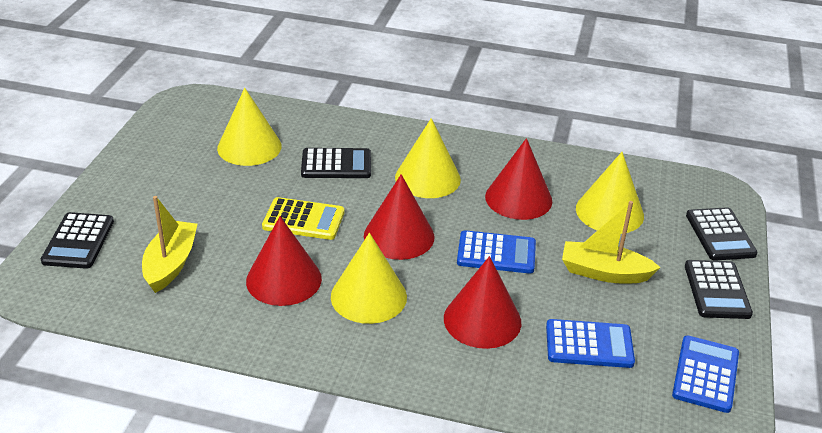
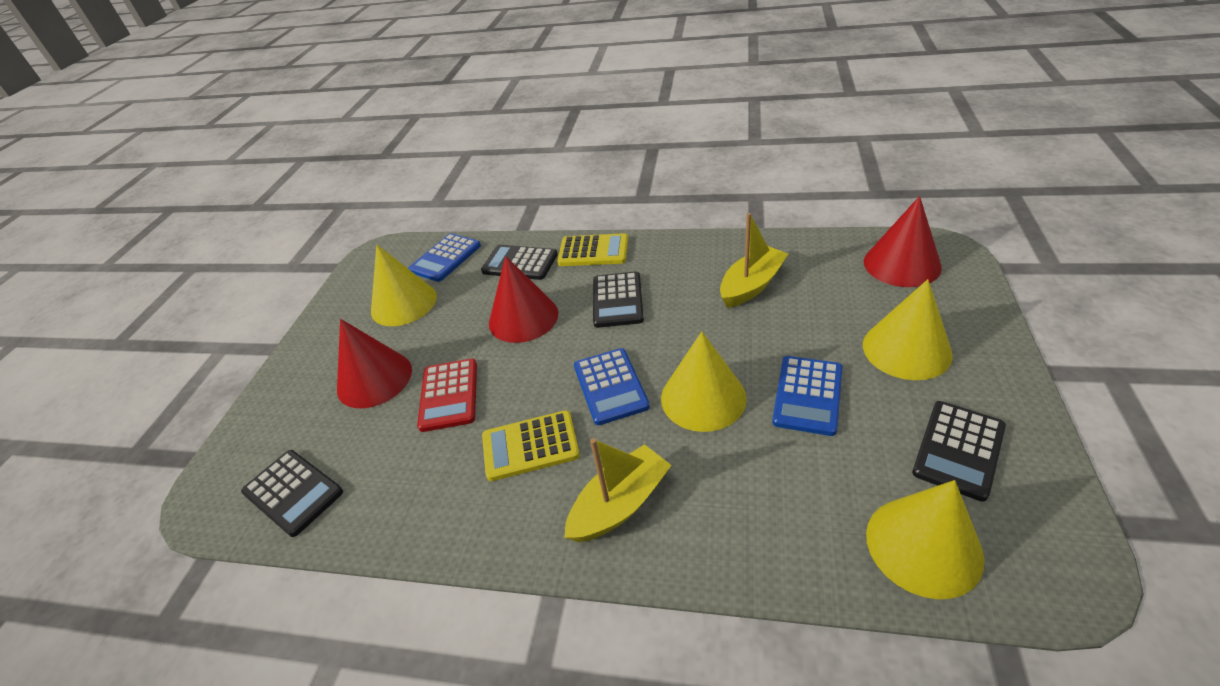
red calculator: 0 -> 1
red cone: 4 -> 3
yellow calculator: 1 -> 2

